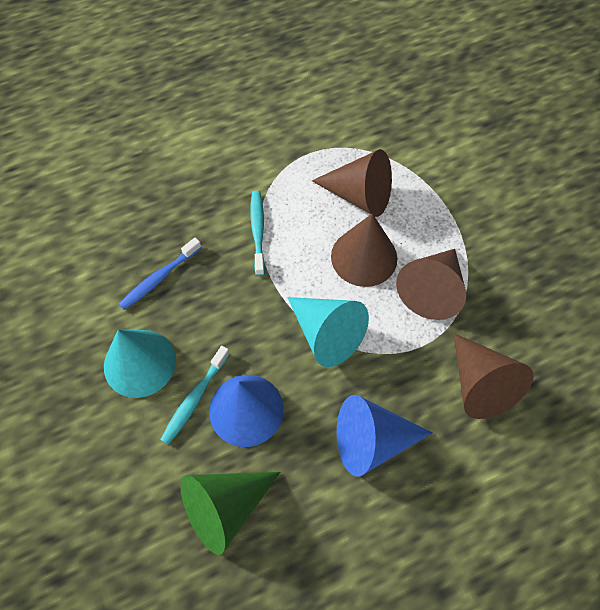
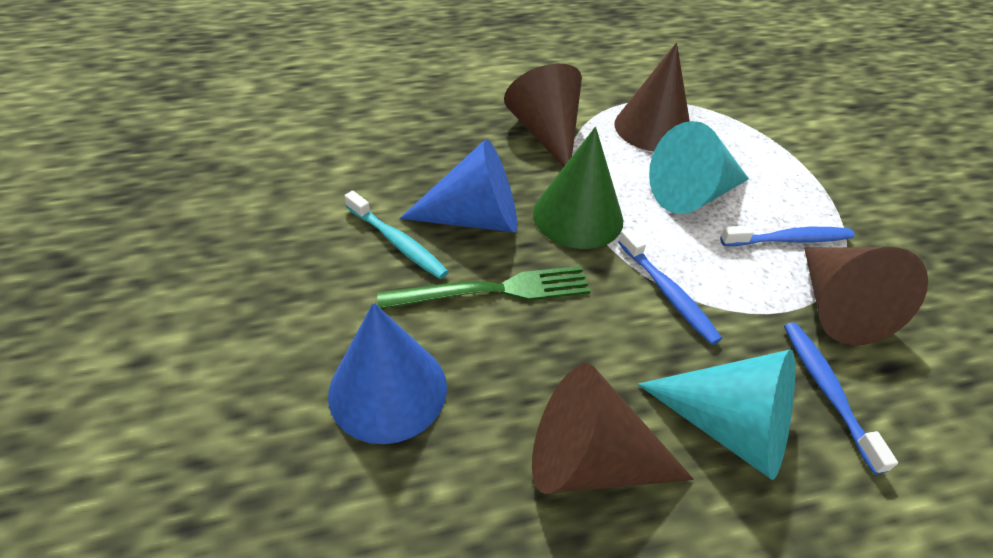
blue toothbrush: 1 -> 3
green fork: 0 -> 1
turquoise toothbrush: 2 -> 1

